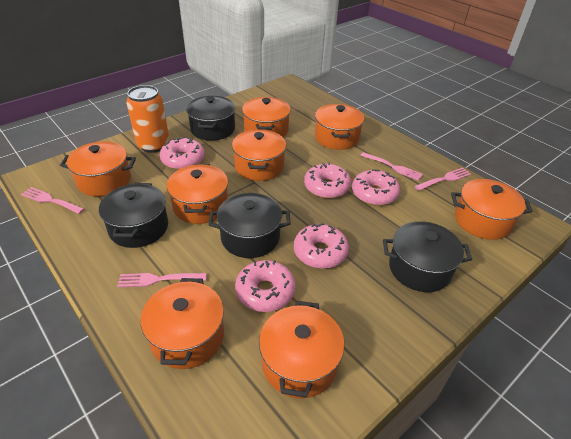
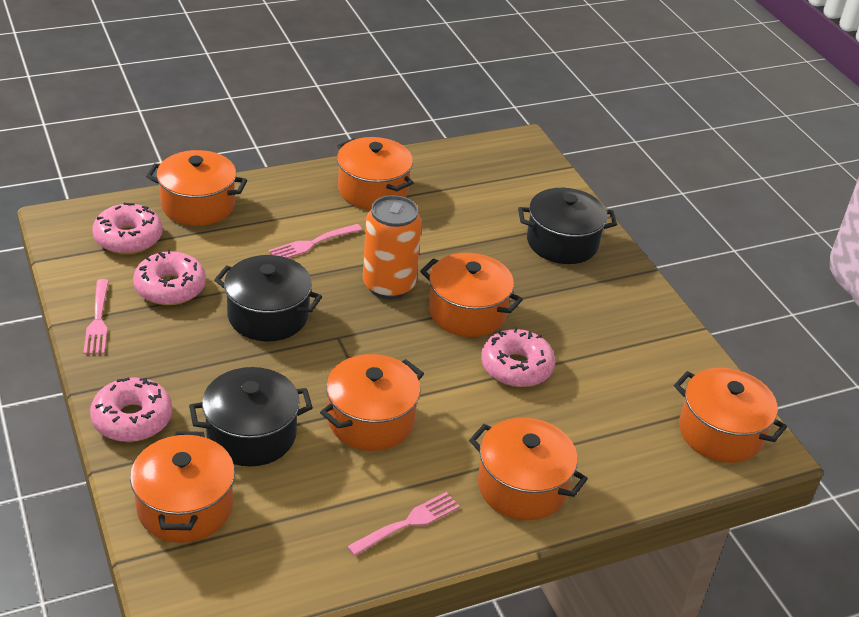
black pot: 4 -> 3
orange pot: 8 -> 7
pink donut: 5 -> 4
pink fork: 4 -> 3

